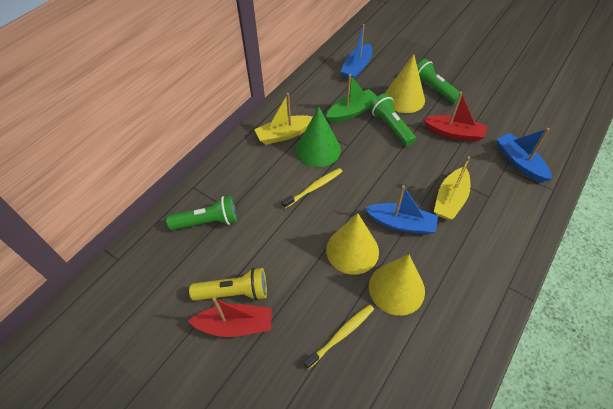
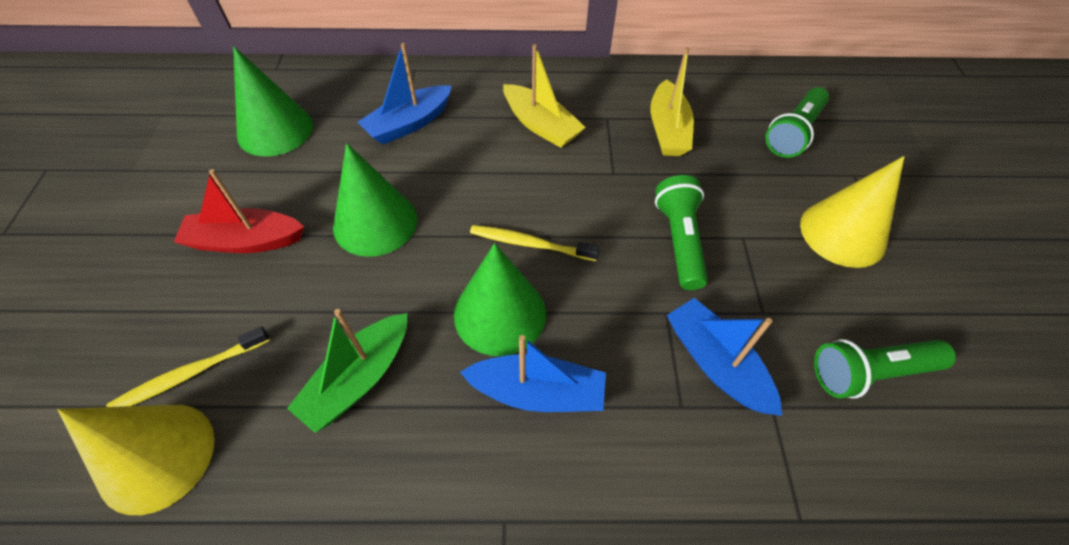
green cone: 1 -> 3
red boat: 2 -> 1
yellow cone: 3 -> 2
yellow flashlight: 1 -> 0

